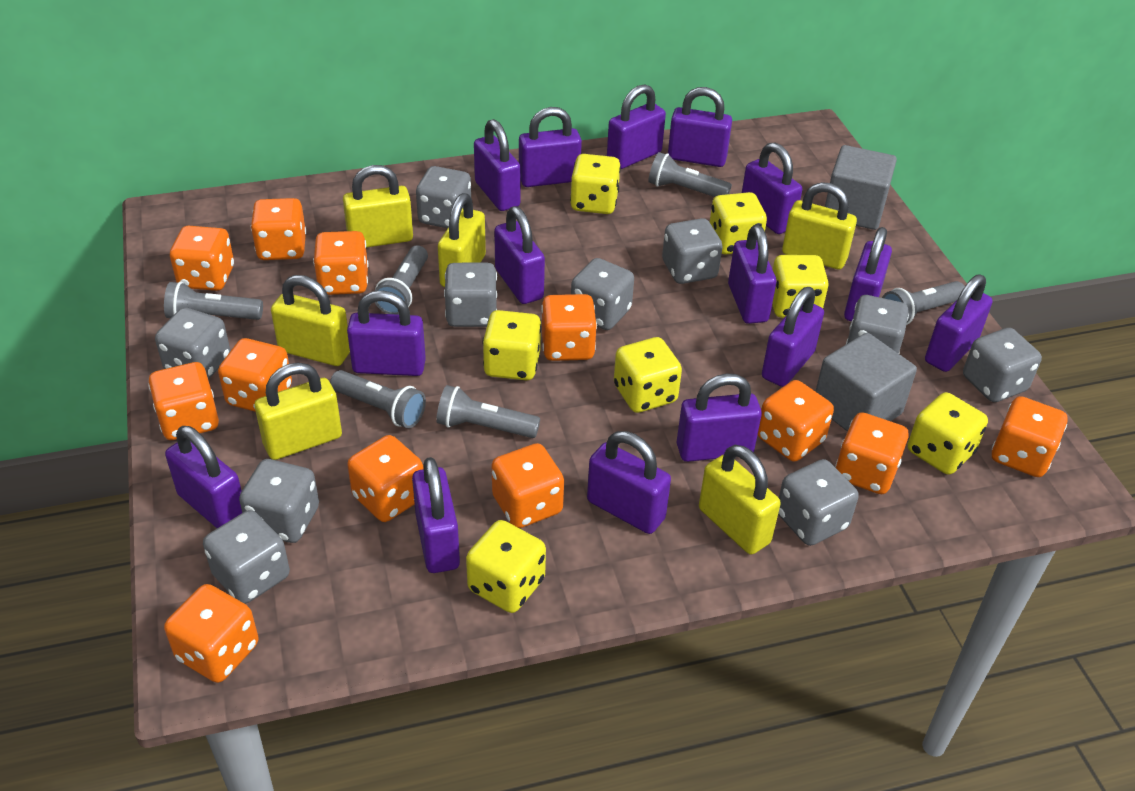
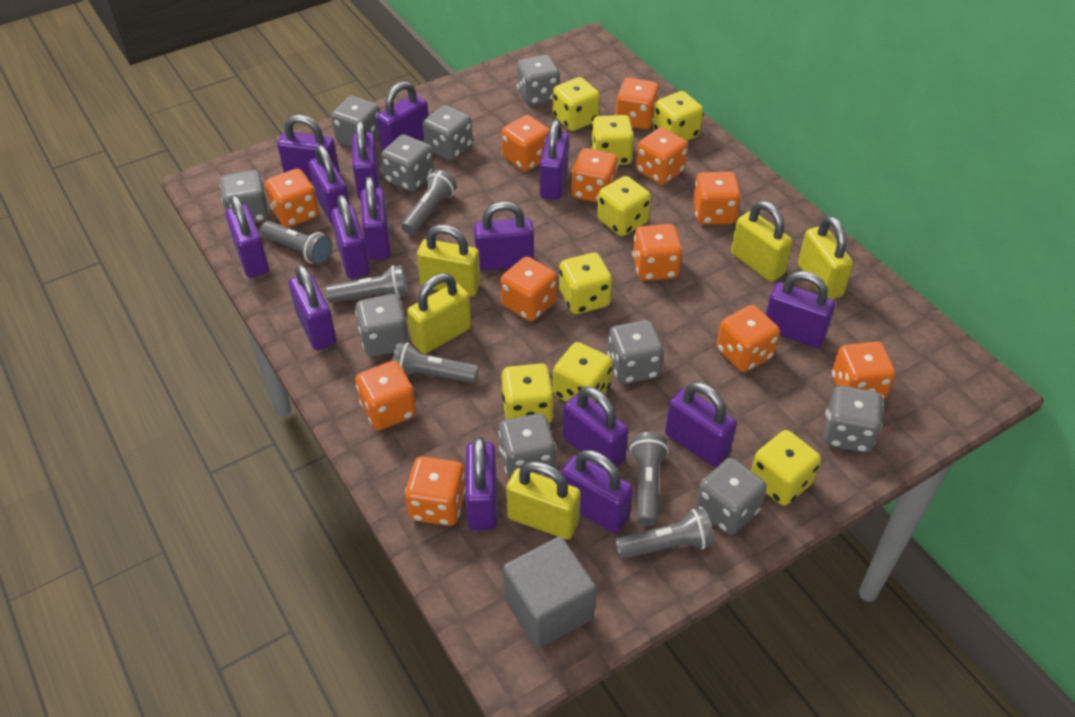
grey cube: 2 -> 1
yellow dice: 7 -> 8
yellow padlock: 6 -> 5

